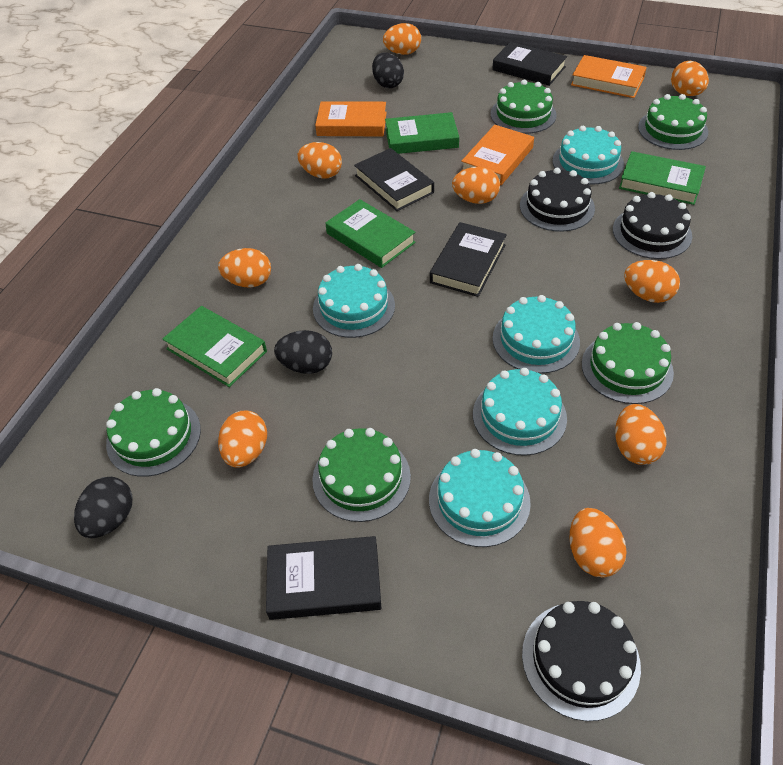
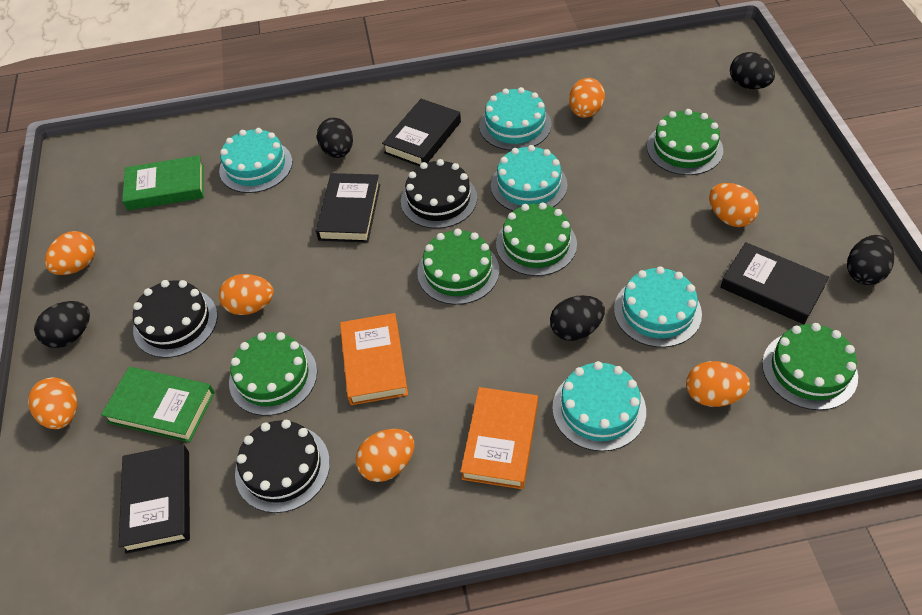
black egg: 3 -> 5
green book: 4 -> 2
orange book: 3 -> 2
orange egg: 9 -> 7

